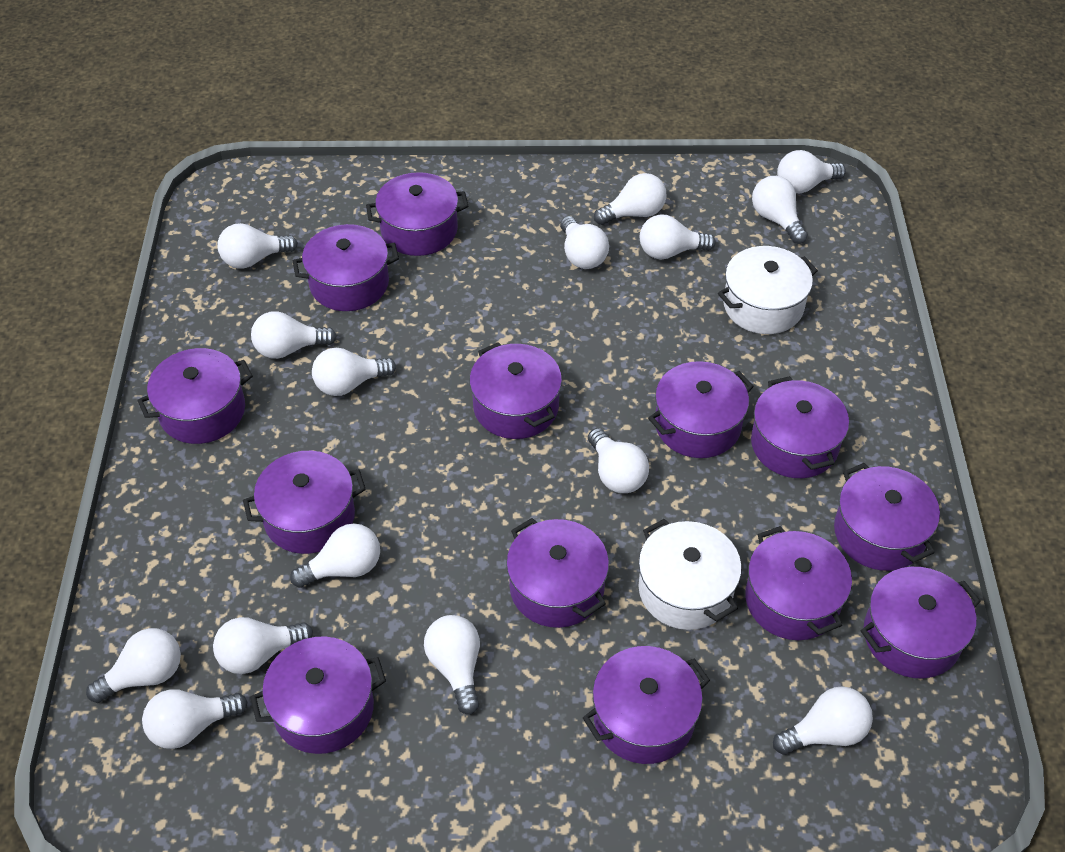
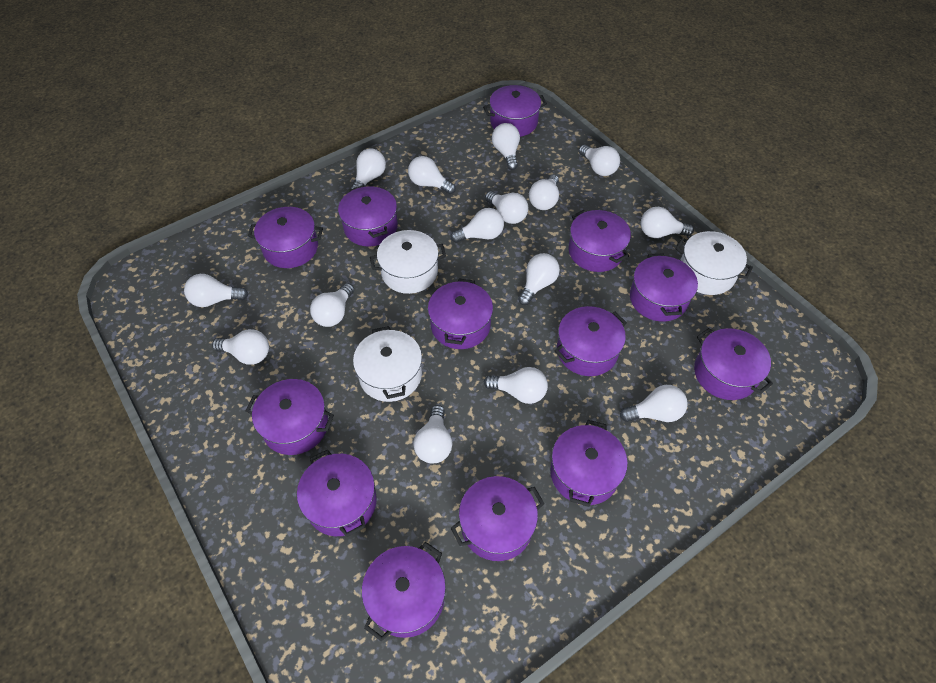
white pot: 2 -> 3

